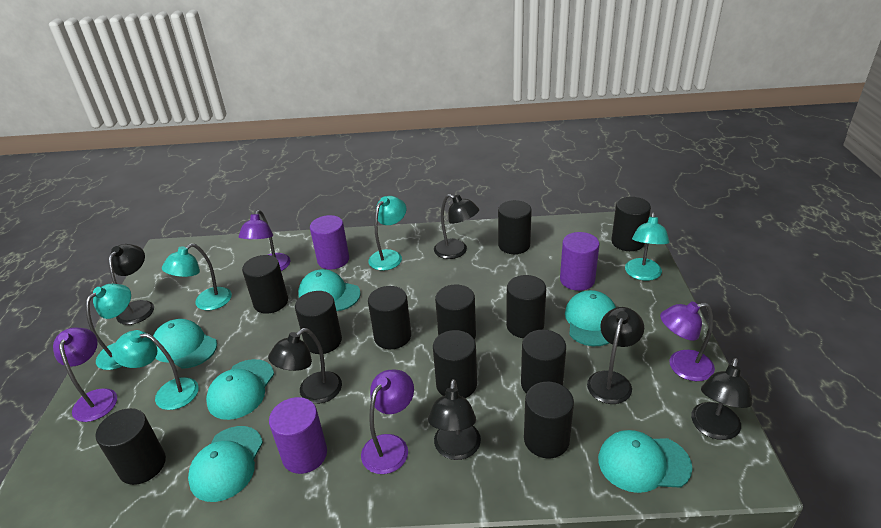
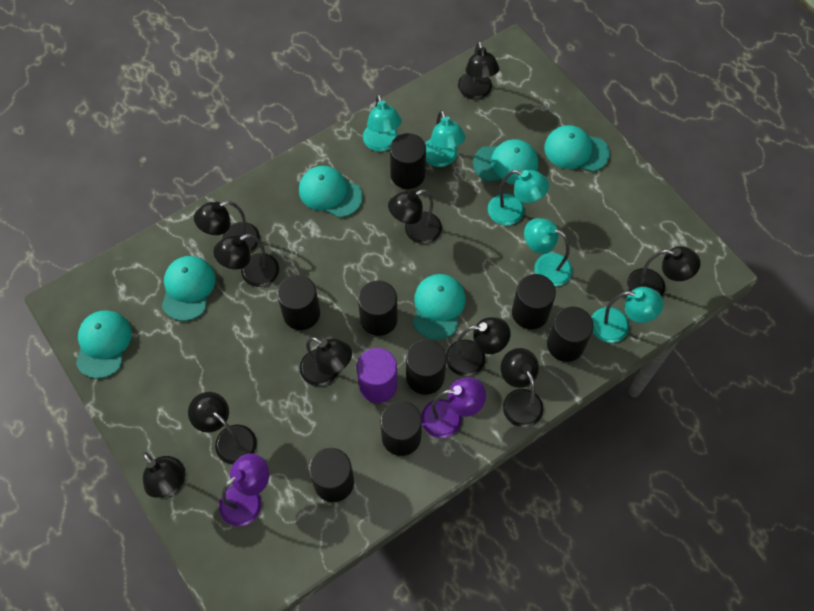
black cylinder: 11 -> 8
black lamp: 6 -> 10
purple cylinder: 3 -> 1
purple lamp: 4 -> 2

